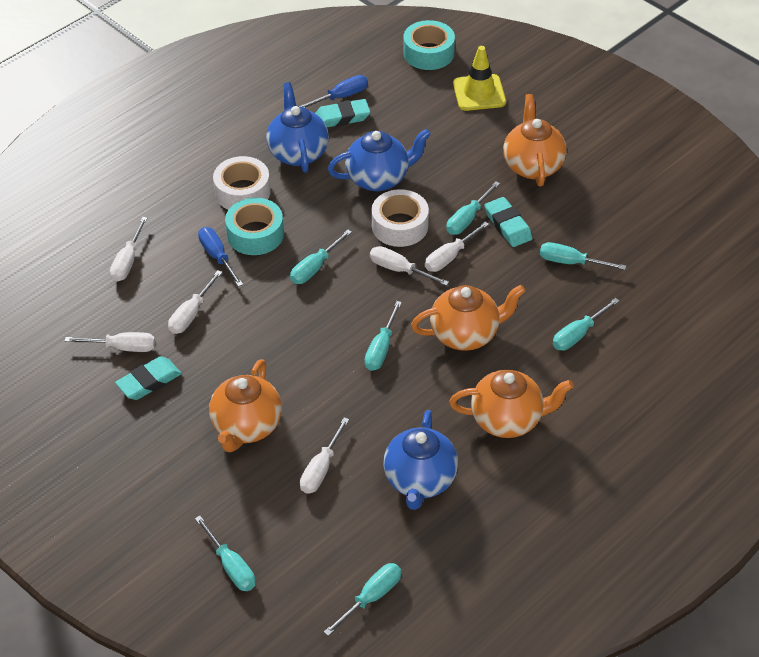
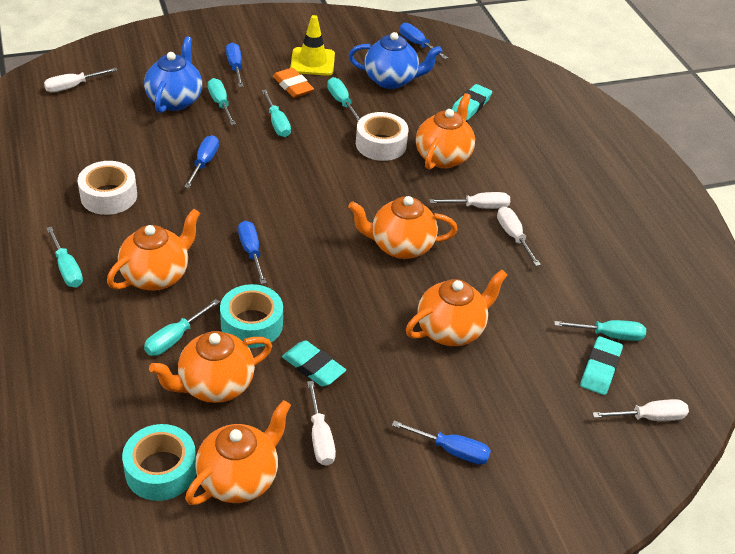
blue screwdriver: 2 -> 5
blue teapot: 3 -> 2
orange eraser: 0 -> 1
orange teapot: 4 -> 6
turquoise screwdriver: 7 -> 6
white screwdriver: 6 -> 5

